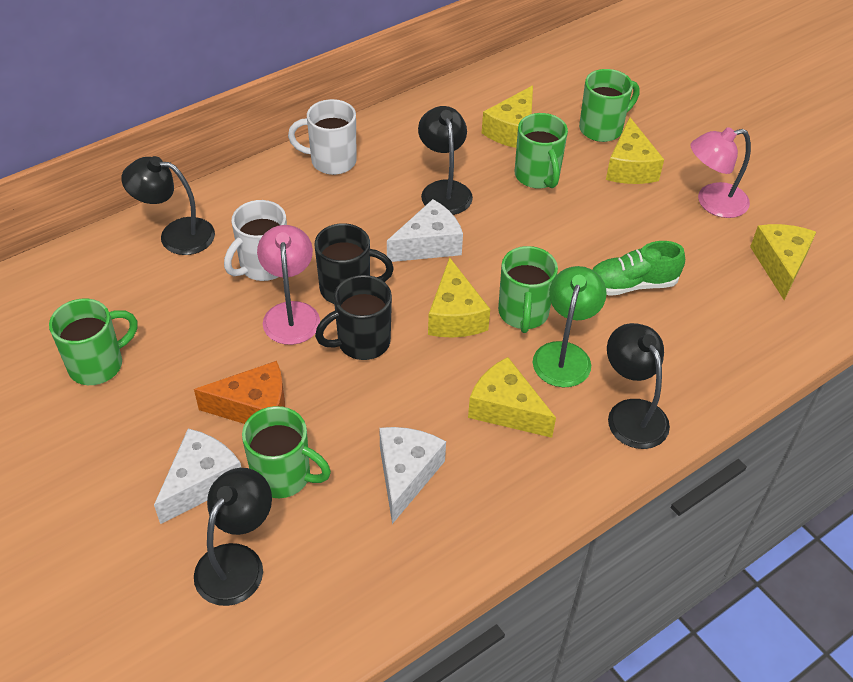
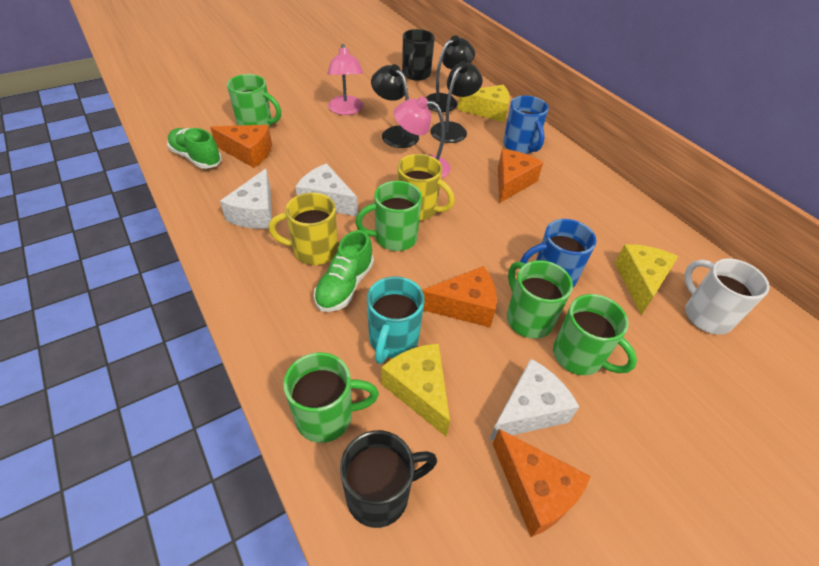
black lamp: 4 -> 3
blue mug: 0 -> 2
green lamp: 1 -> 0
green shoe: 1 -> 2
orange cheese: 1 -> 4
turquoise mug: 0 -> 1
white mug: 2 -> 1
yellow cheese: 5 -> 3
yellow mug: 0 -> 2

